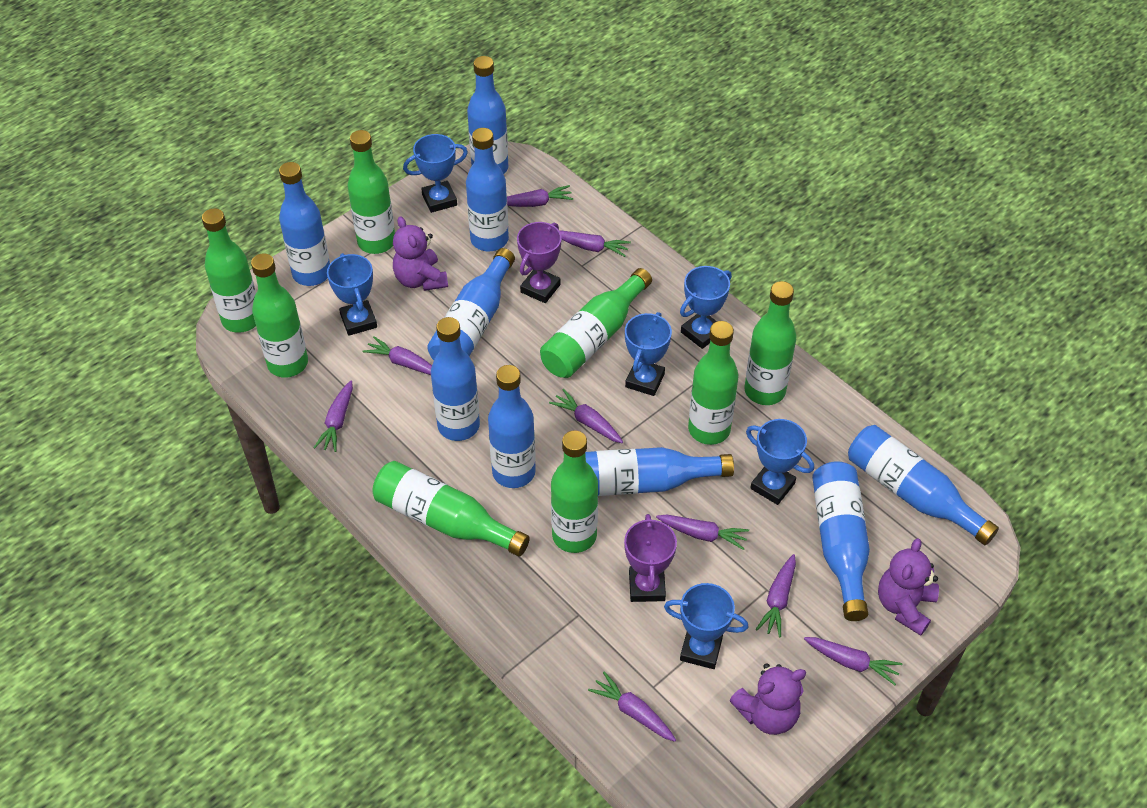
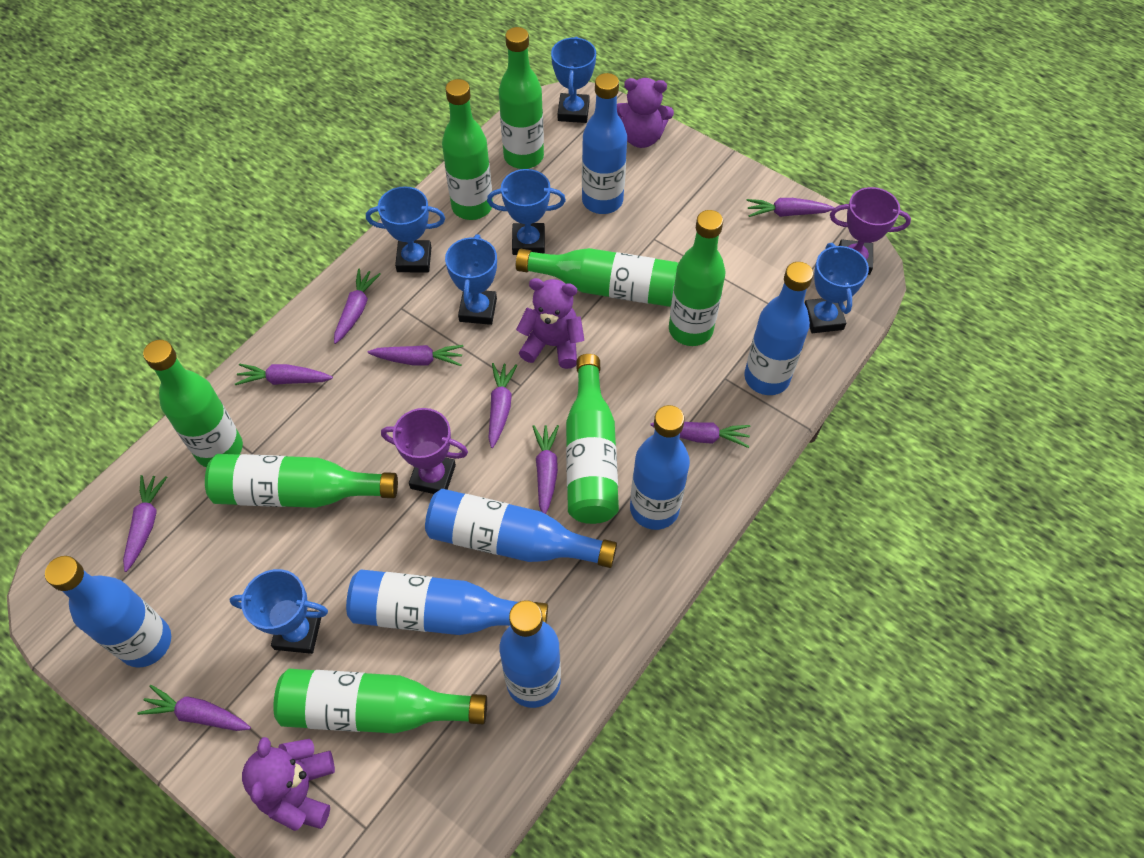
blue bottle: 9 -> 7

